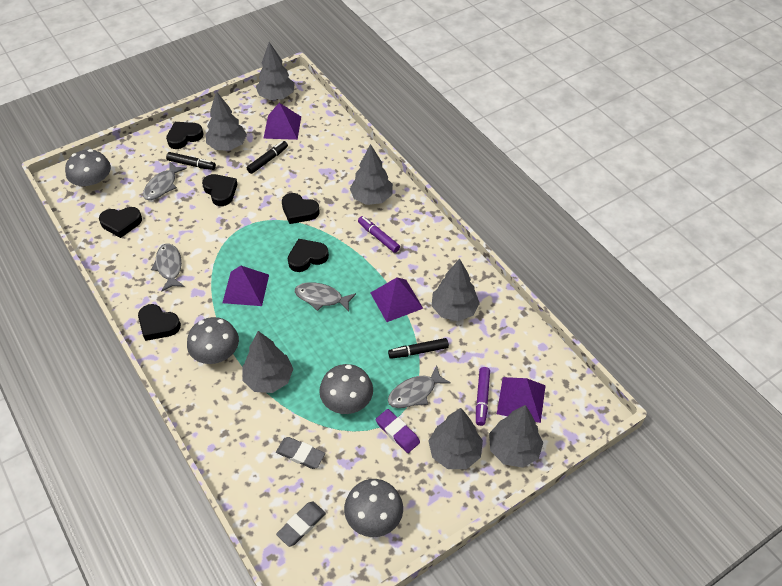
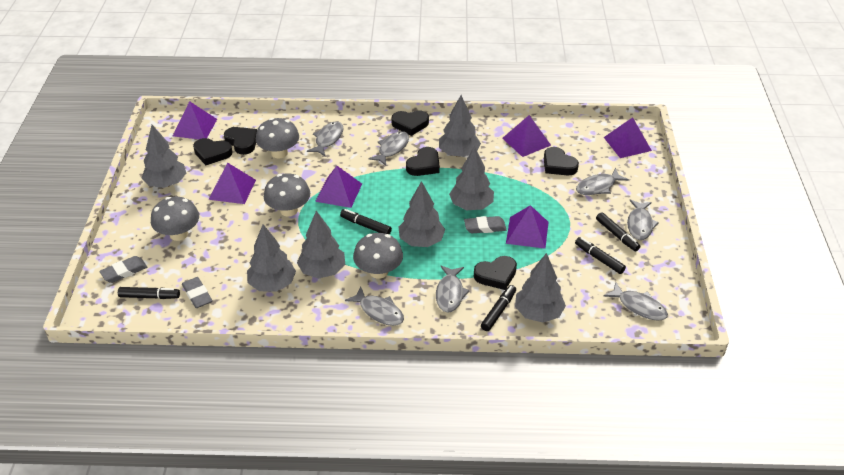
black marker: 3 -> 5
grey eraser: 2 -> 3
grey fish: 4 -> 7
purple eraser: 1 -> 0
purple marker: 2 -> 0
purple pyramid: 4 -> 6

